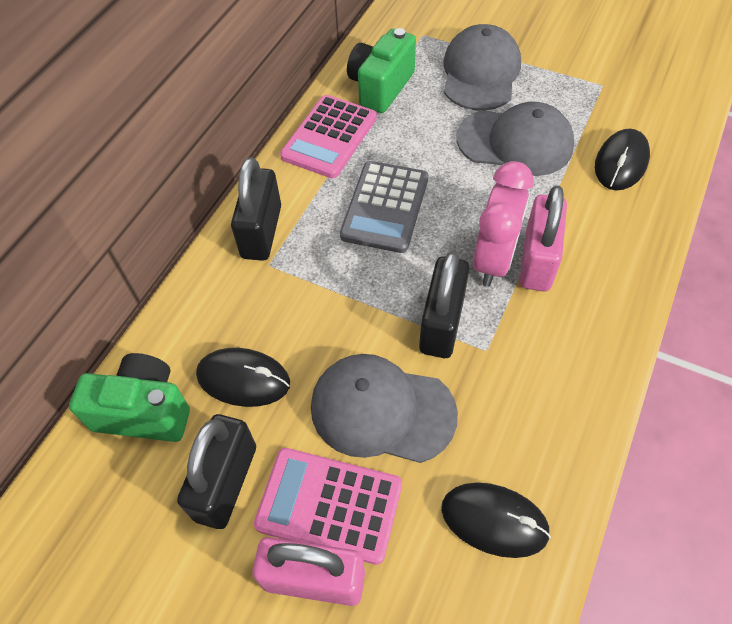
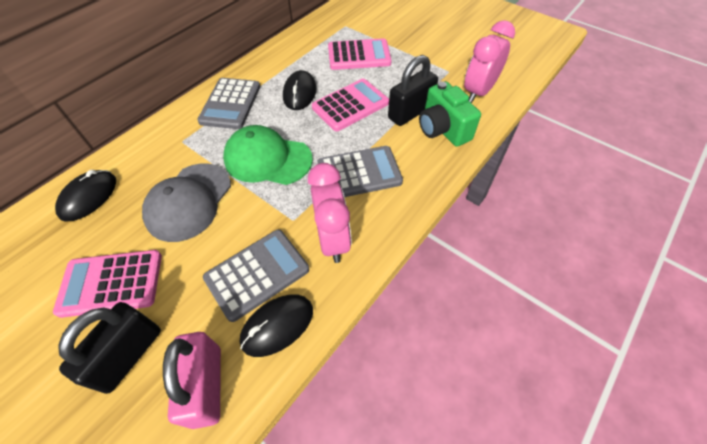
black padlock: 3 -> 2
green camera: 2 -> 1
green cap: 0 -> 1
grey calculator: 1 -> 3
grey cap: 3 -> 1
pink calculator: 2 -> 3
pink clock: 1 -> 2
pink padlock: 2 -> 1

